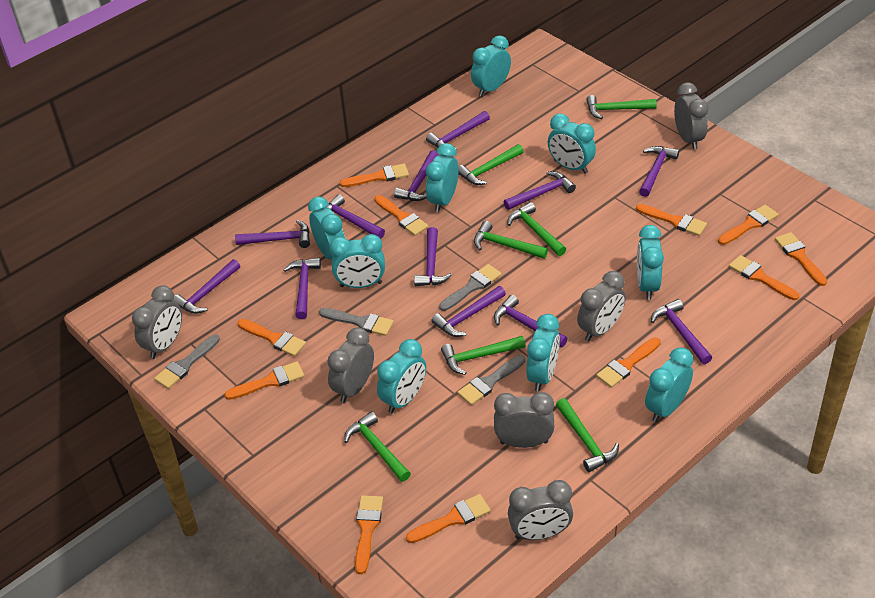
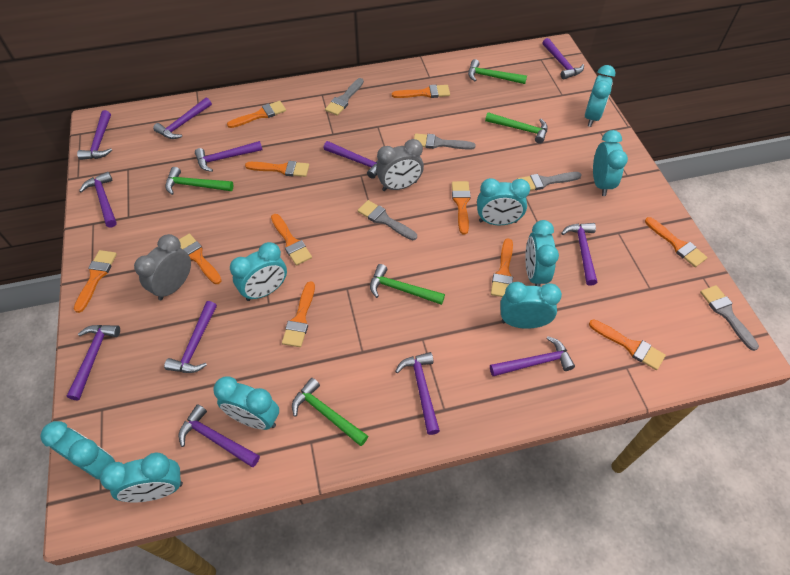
green hammer: 7 -> 5
grey brush: 4 -> 5
grey clock: 6 -> 2

